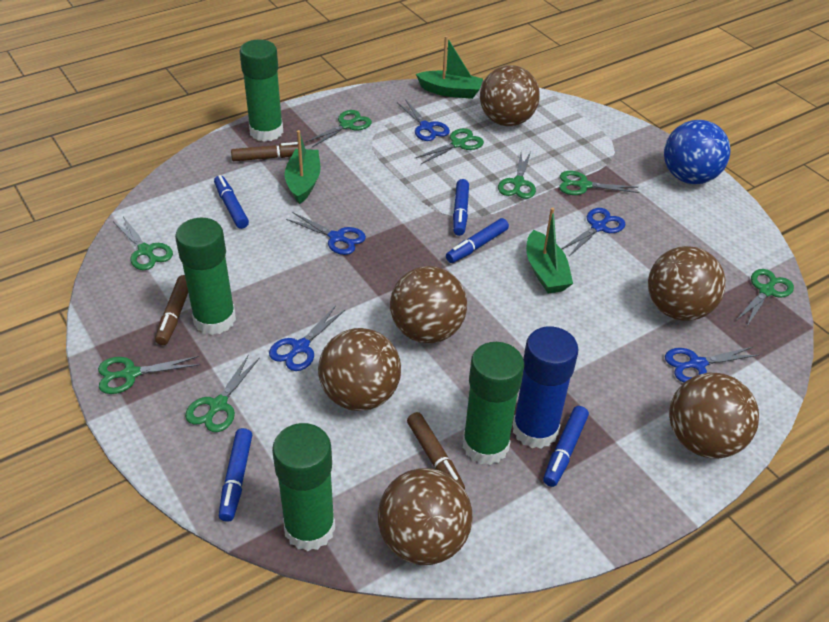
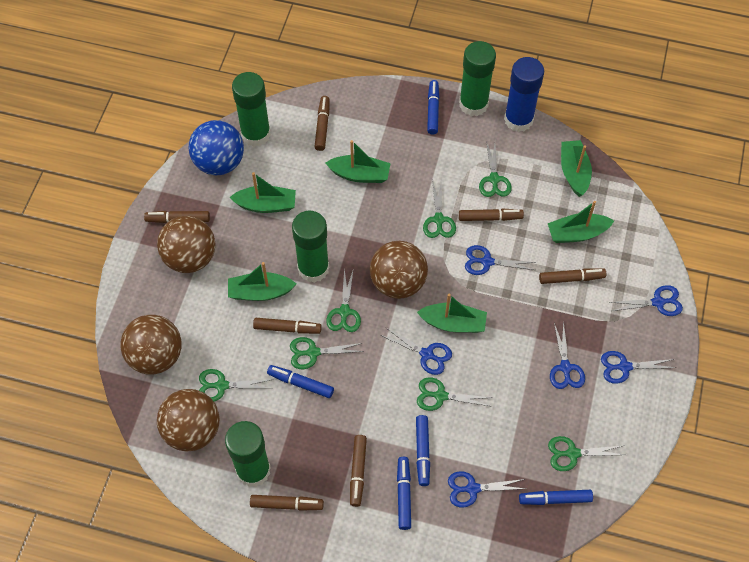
blue scissors: 5 -> 6
brown ball: 6 -> 4
brown marker: 3 -> 7
green boat: 3 -> 6
green scissors: 8 -> 7

